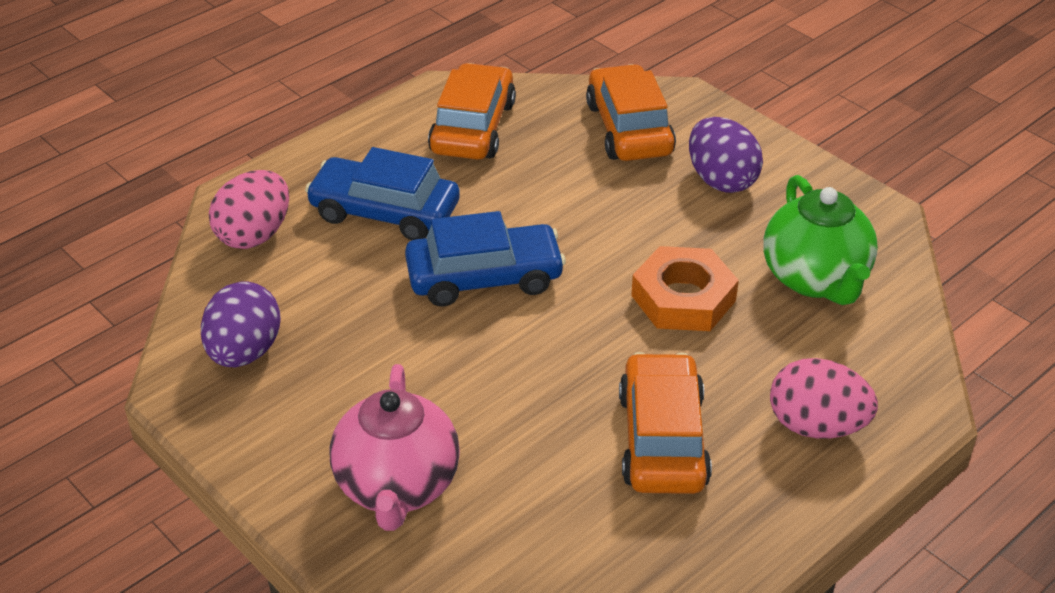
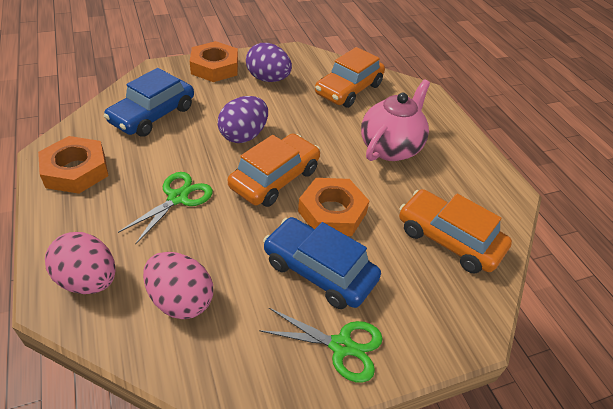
green scissors: 0 -> 2
green teapot: 1 -> 0
orange nut: 1 -> 3

